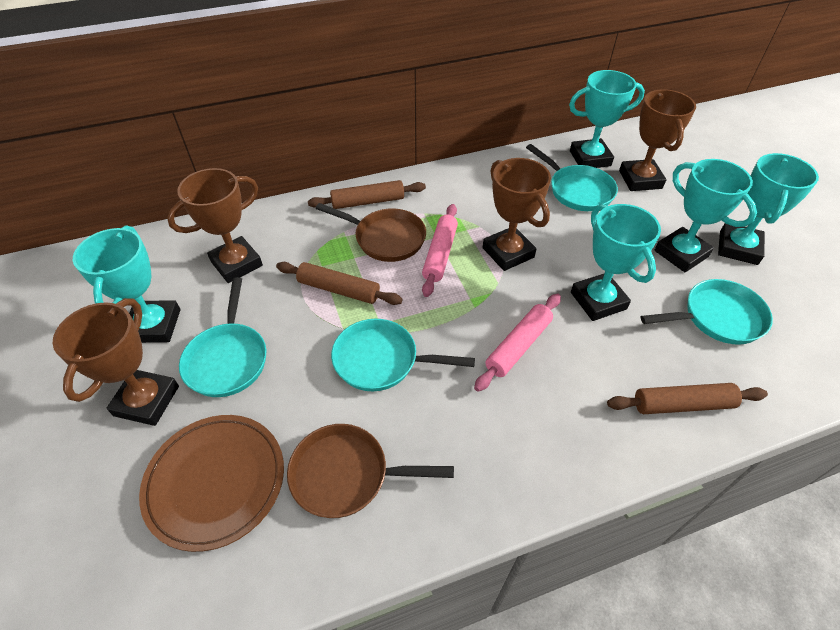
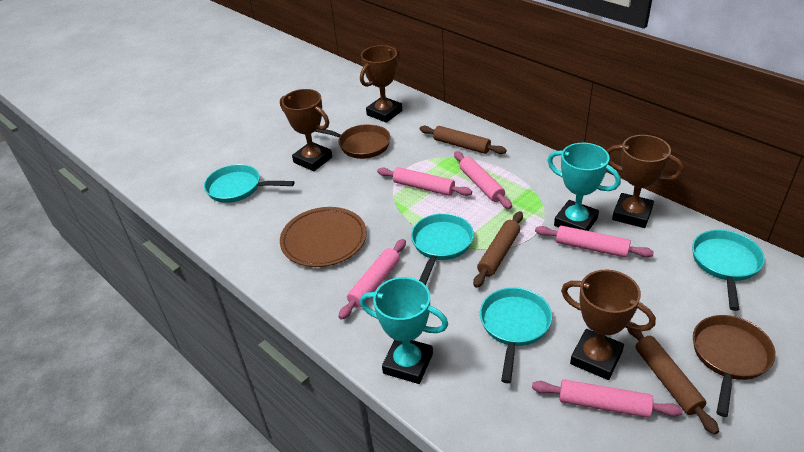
pink rolling pin: 2 -> 5
turquoise trophy: 5 -> 2

